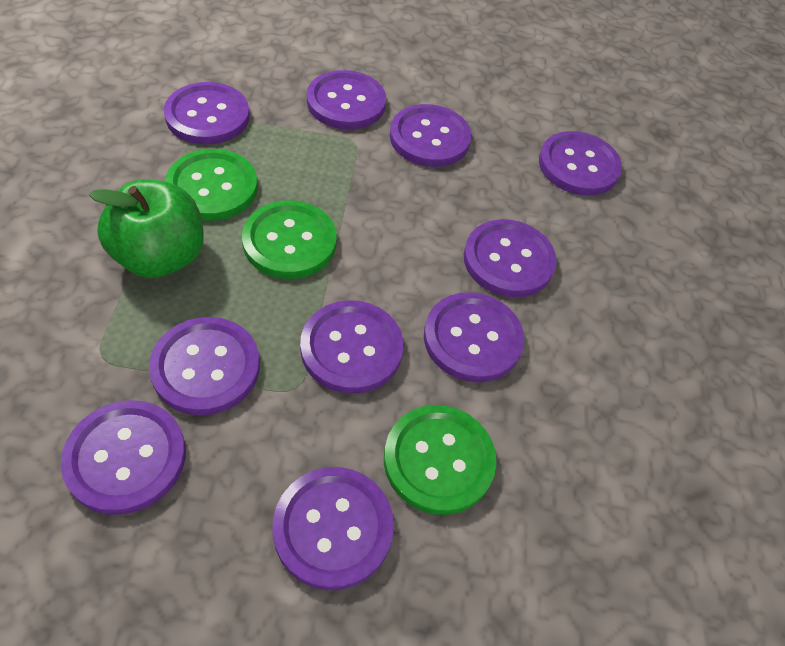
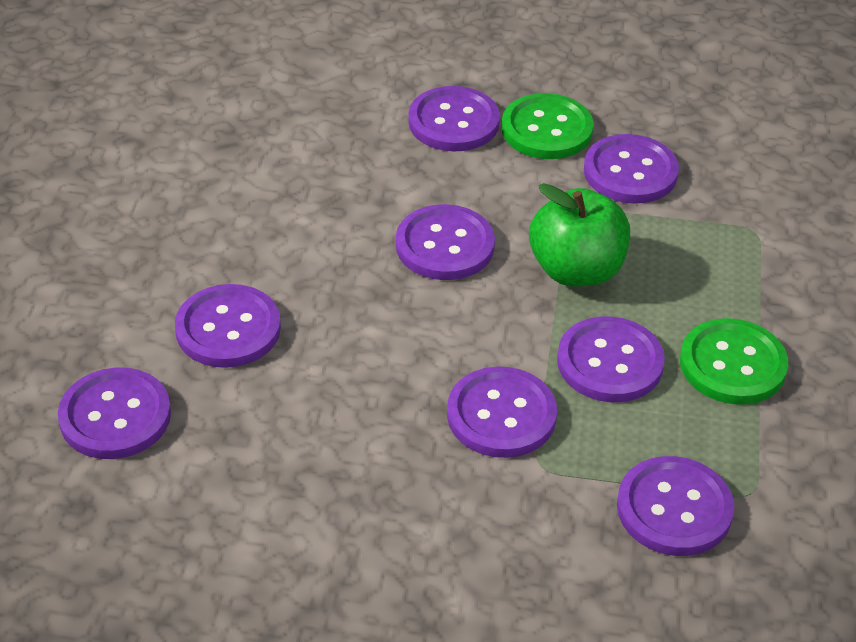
green button: 3 -> 2
purple button: 10 -> 8

